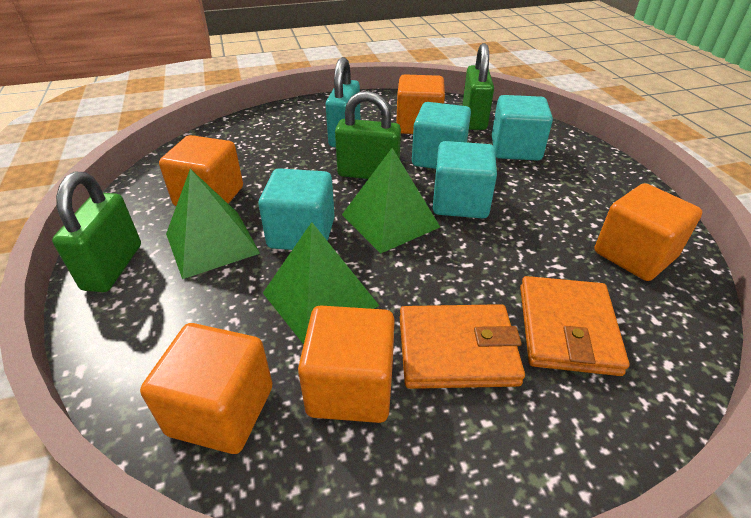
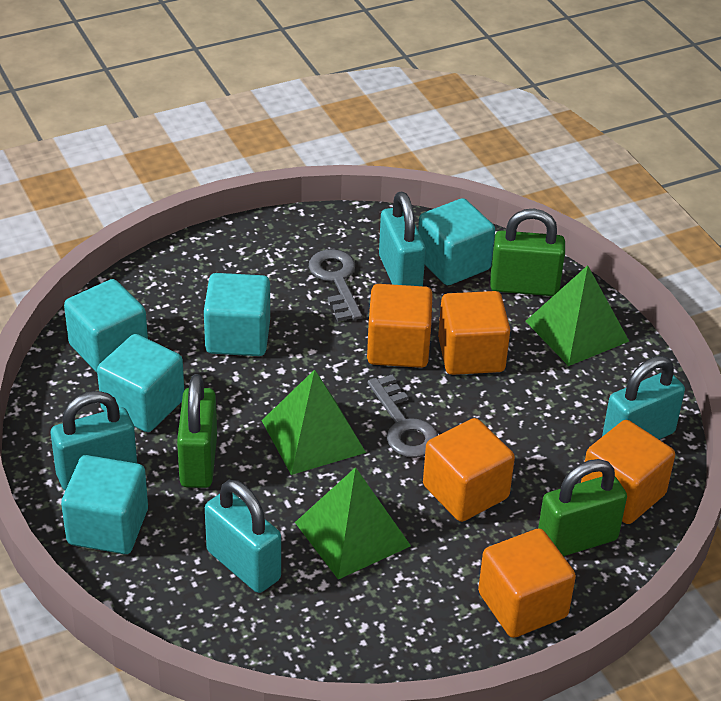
grey key: 0 -> 2
orange wallet: 2 -> 0
turquoise cube: 4 -> 5
turquoise padlock: 1 -> 4

